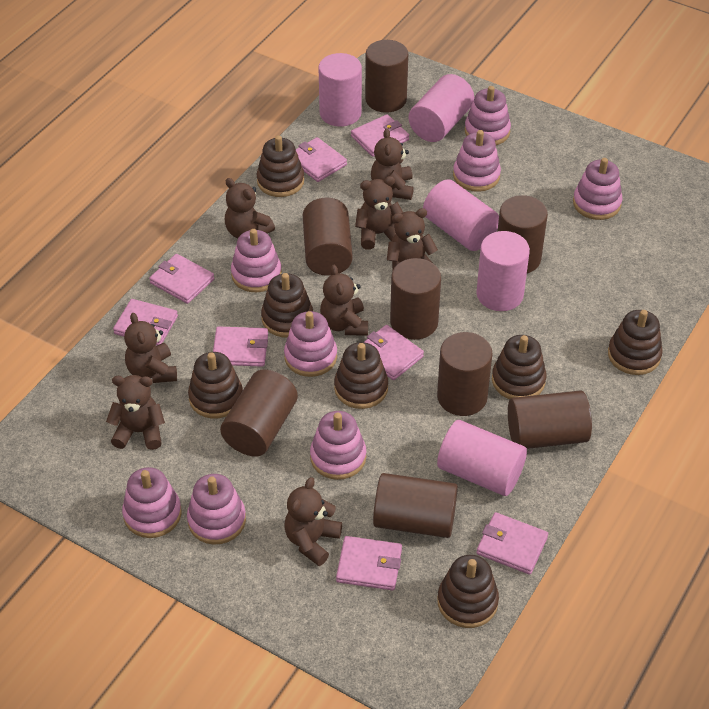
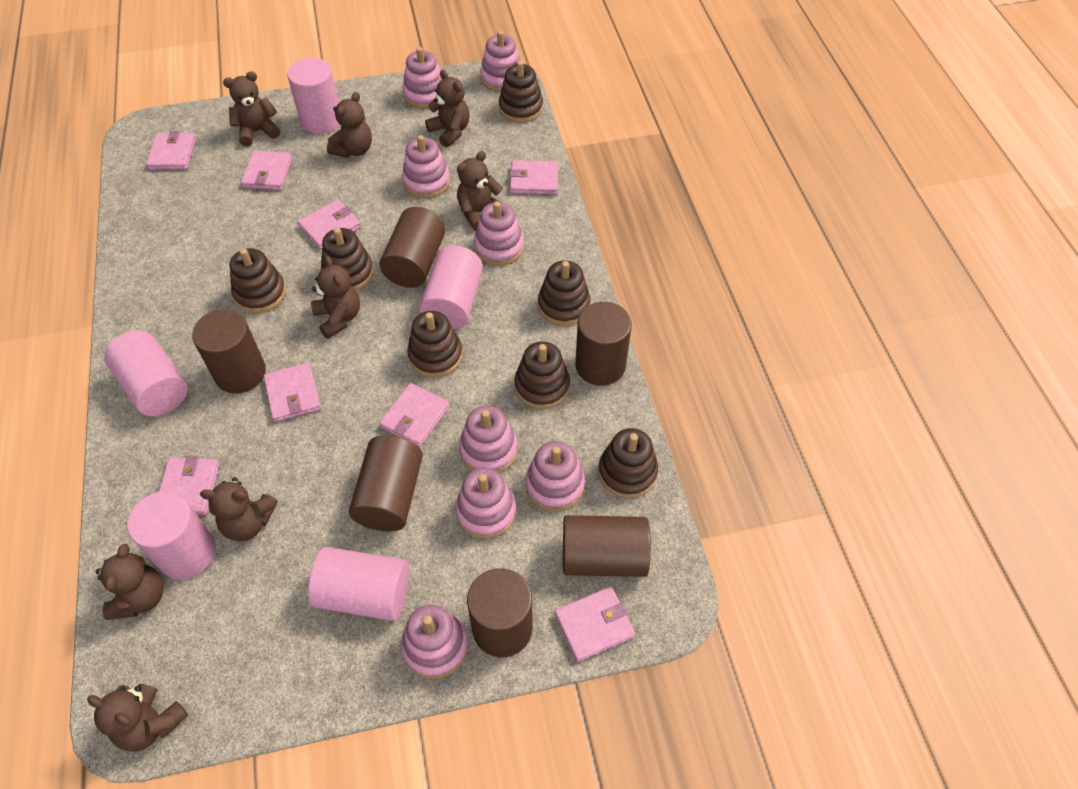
brown cylinder: 8 -> 6

